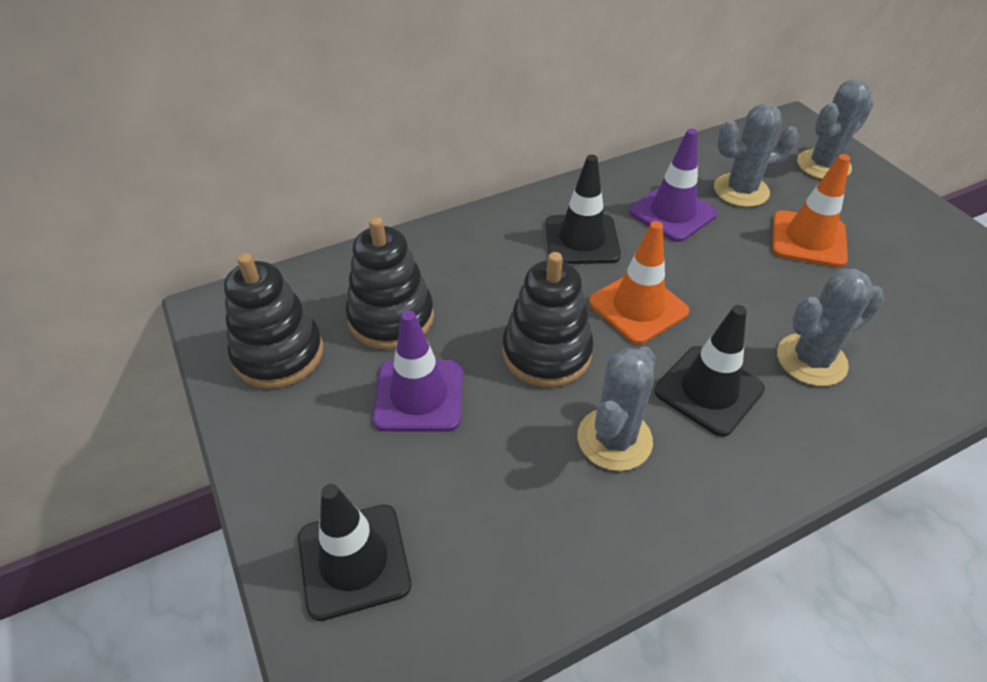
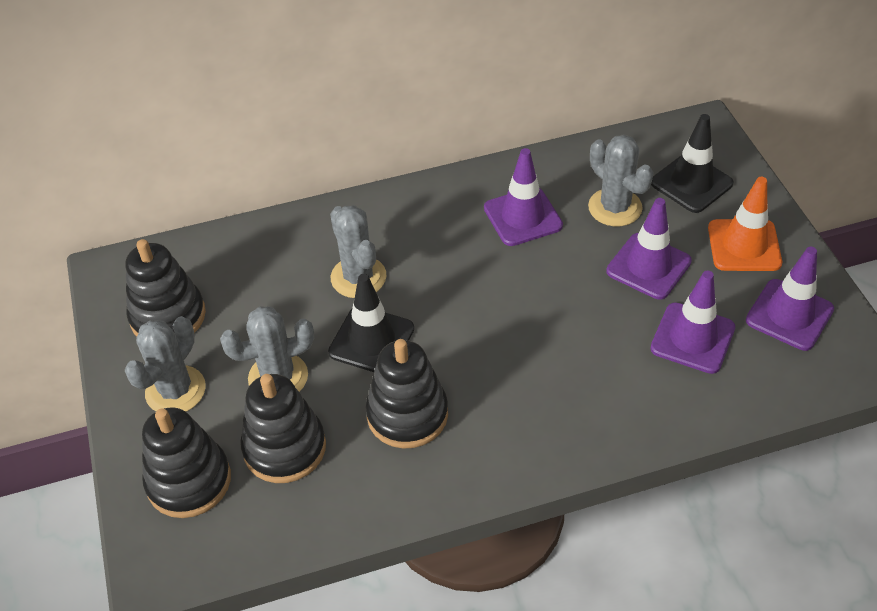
black stacking toy: 3 -> 4
black traffic cone: 3 -> 2
orange traffic cone: 2 -> 1
purple traffic cone: 2 -> 4

